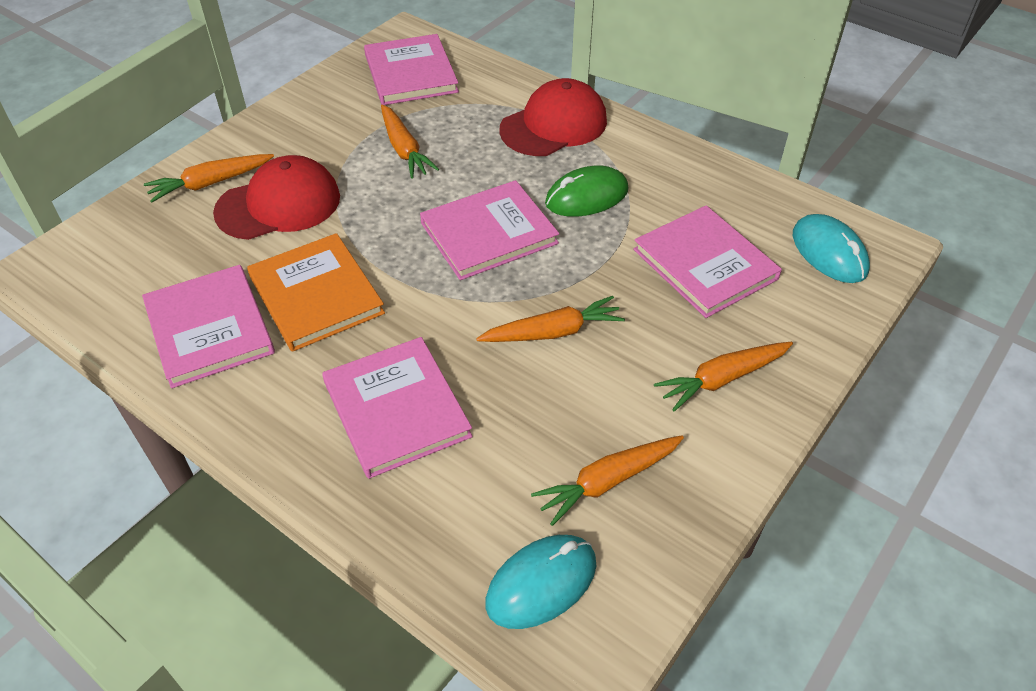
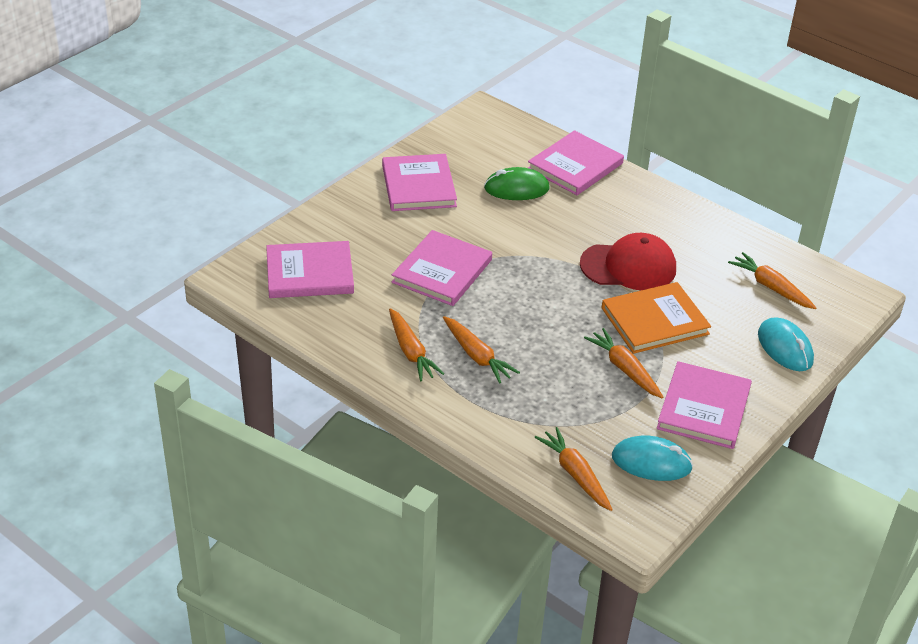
red cap: 2 -> 1

